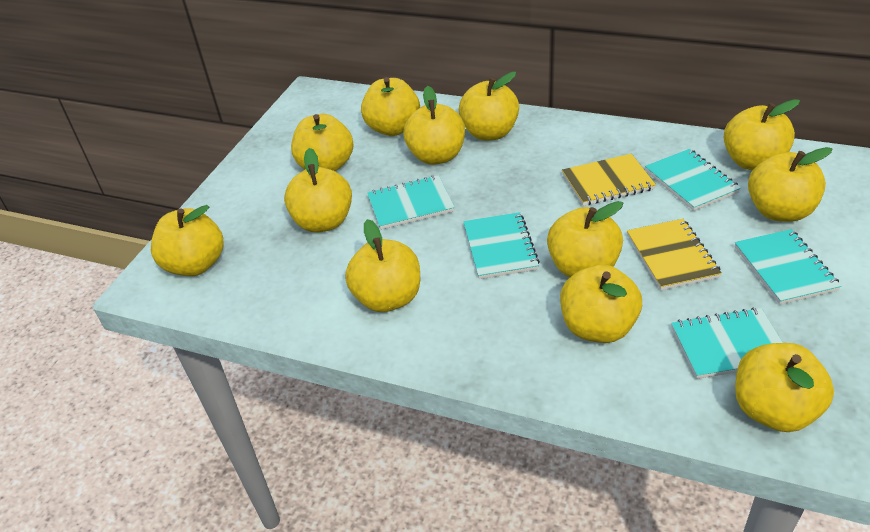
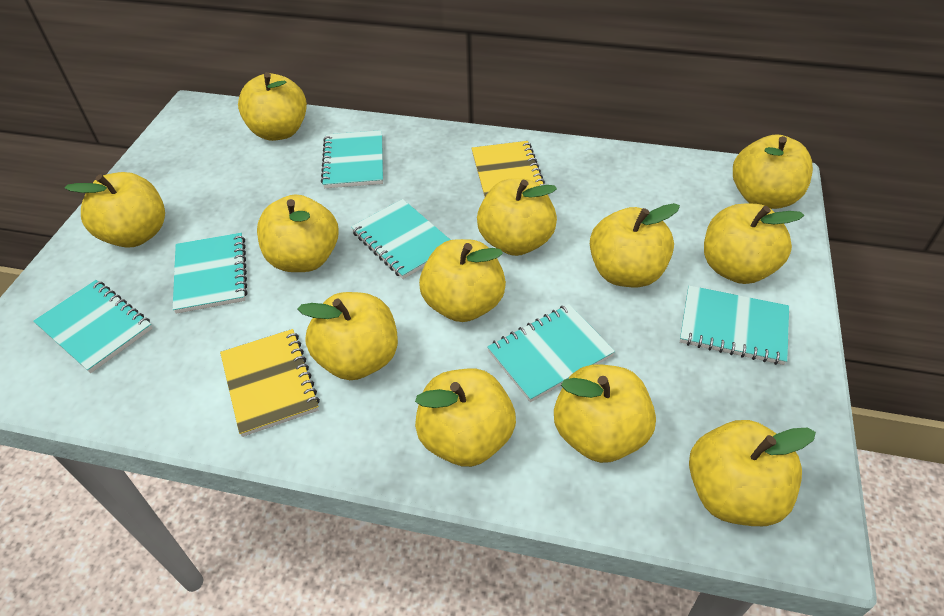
turquoise notebook: 5 -> 6

